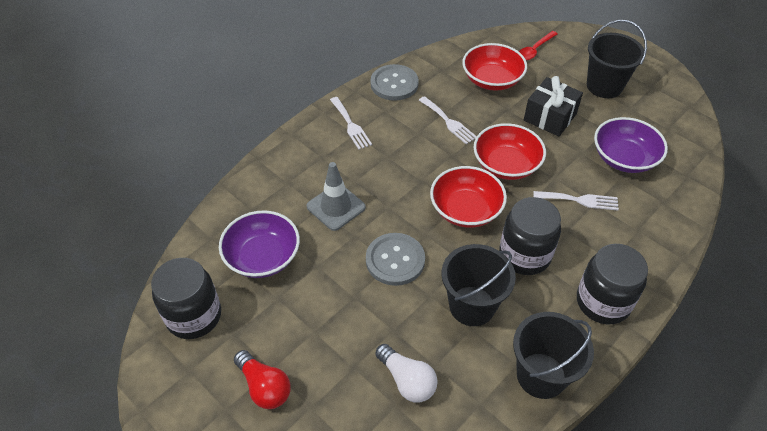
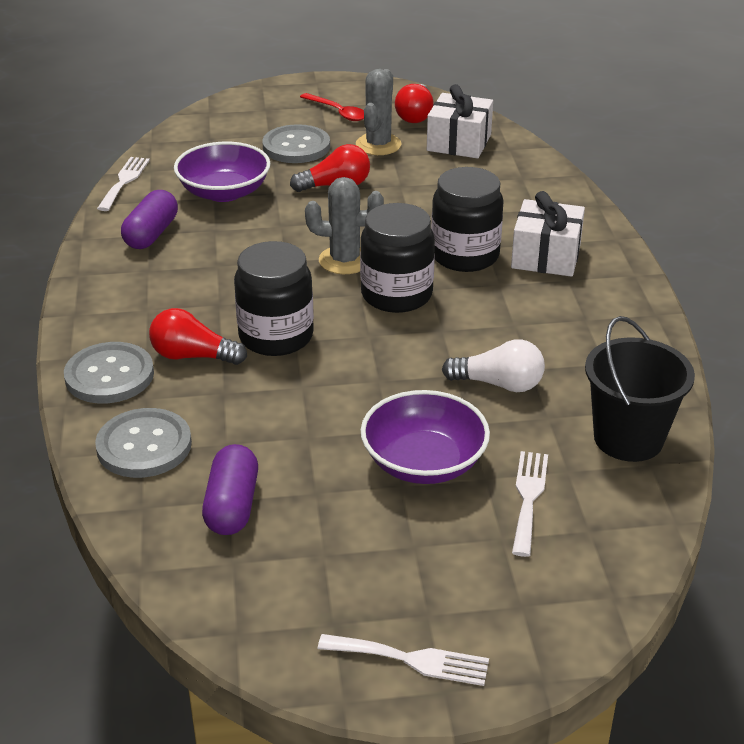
black bucket: 3 -> 1
black gift: 1 -> 0
grey button: 2 -> 3
grey cactus: 0 -> 2
grey traffic cone: 1 -> 0
purple capsule: 0 -> 2
red bowl: 3 -> 0
red light bulb: 1 -> 3
white gift: 0 -> 2

